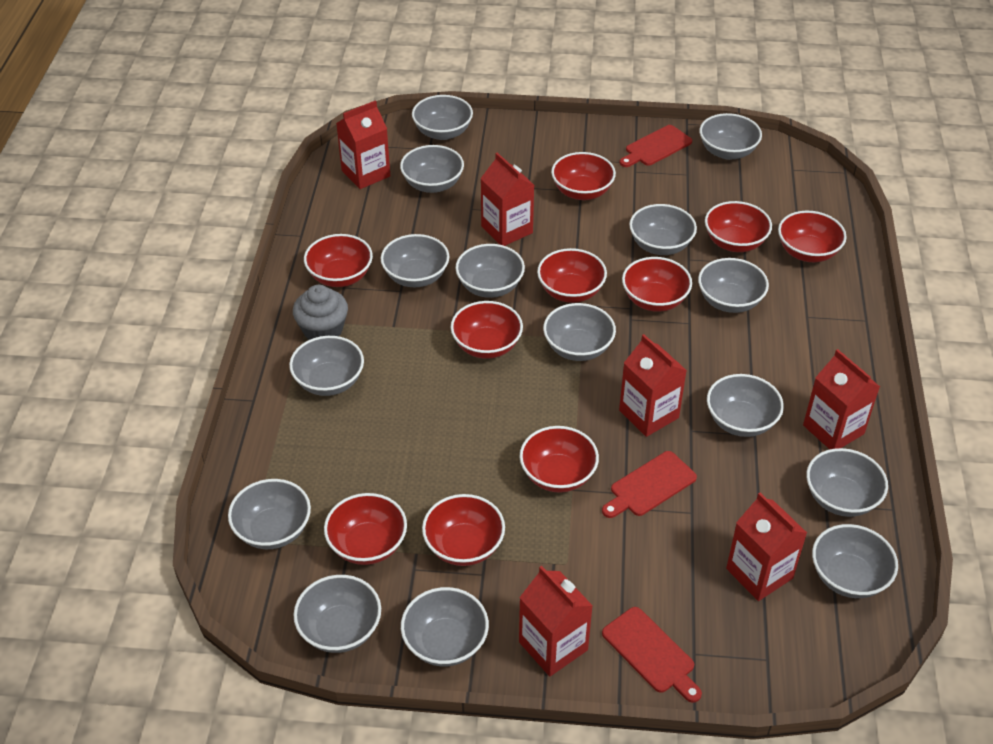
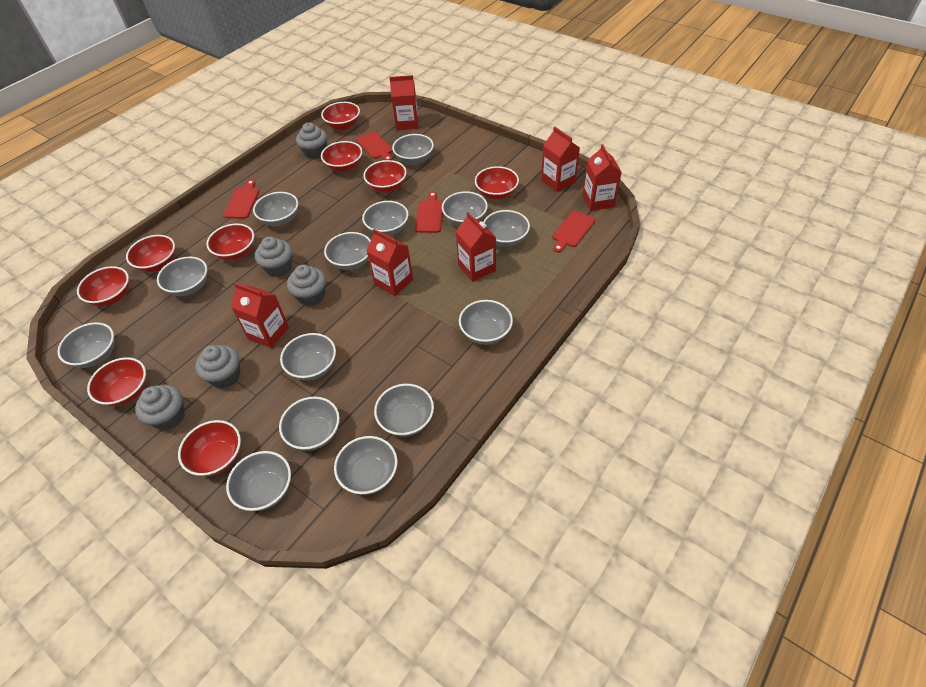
grey bowl: 15 -> 14
grey cupcake: 1 -> 5
red bowl: 10 -> 9
red cutting board: 3 -> 4

